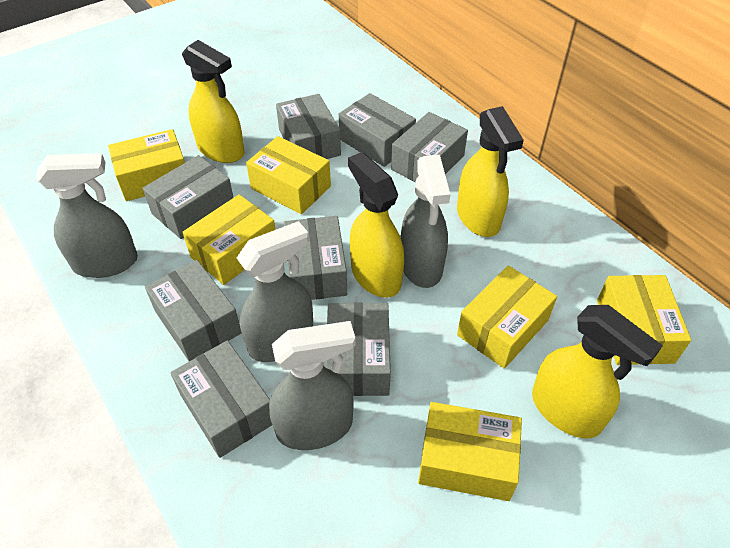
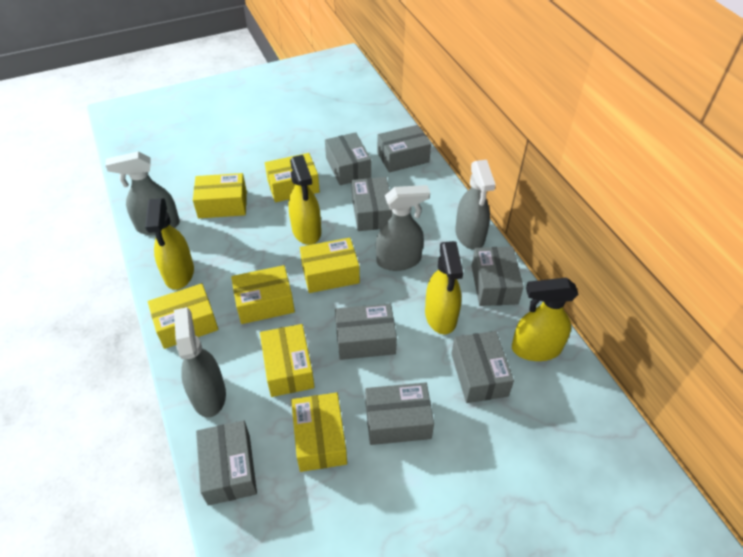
yellow box: 6 -> 7

